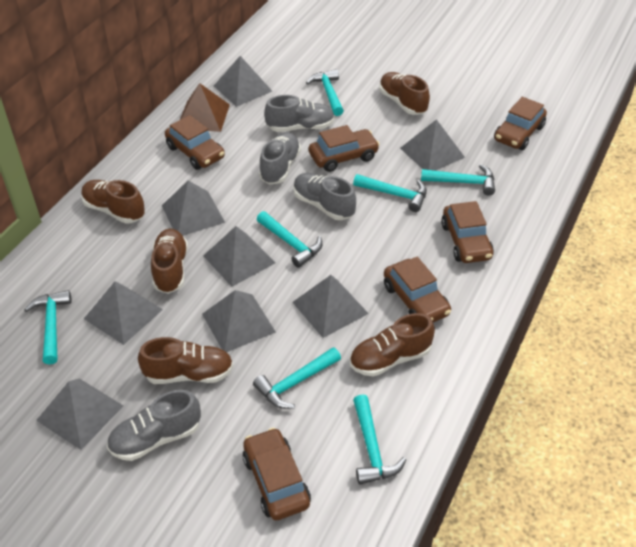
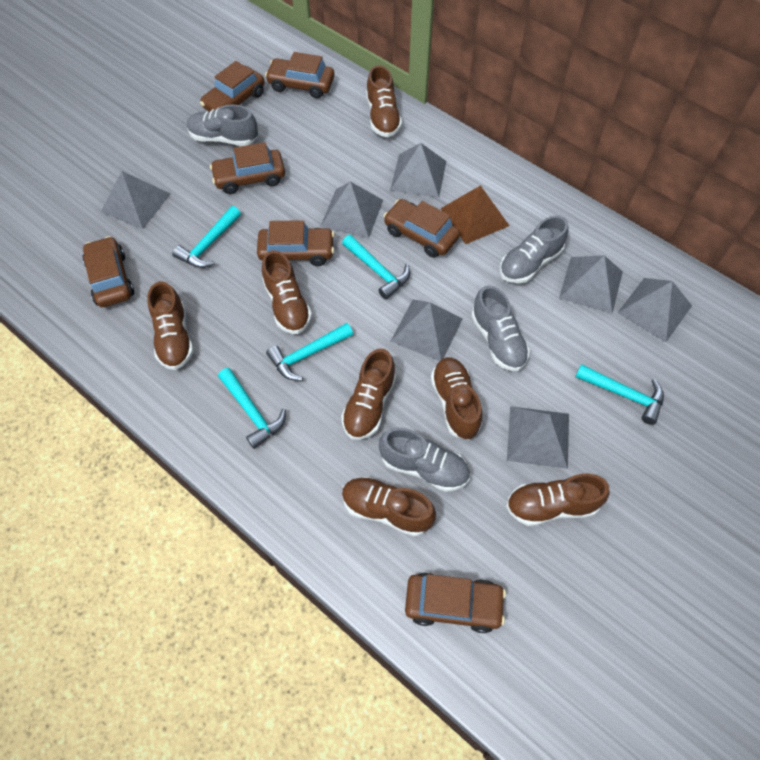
brown car: 6 -> 7
brown shoe: 5 -> 7
grey pyramid: 8 -> 7
turquoise hammer: 7 -> 5

